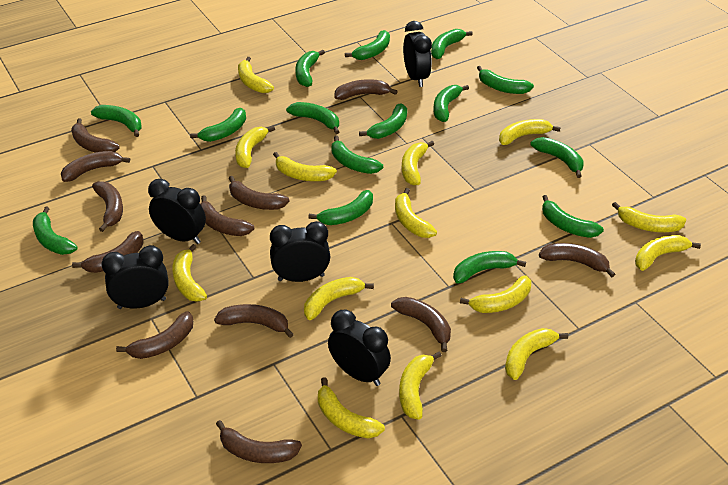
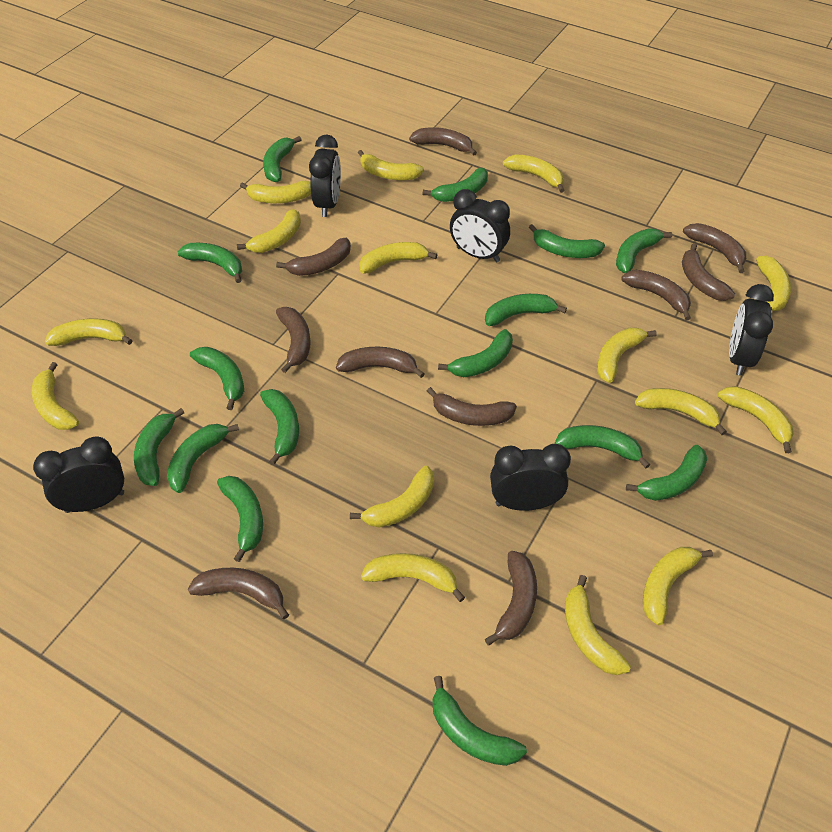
brown banana: 12 -> 10
yellow banana: 14 -> 15

